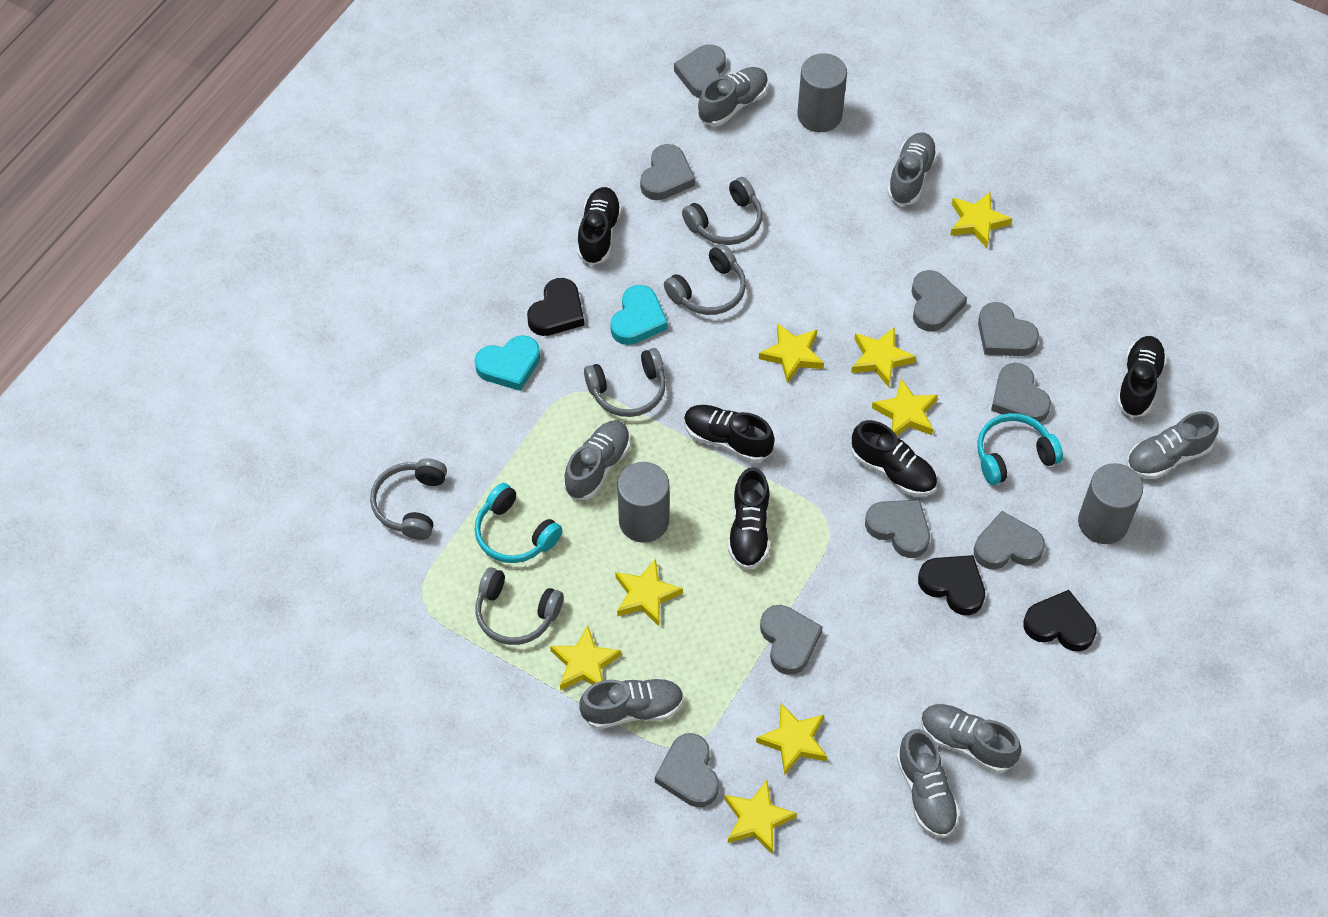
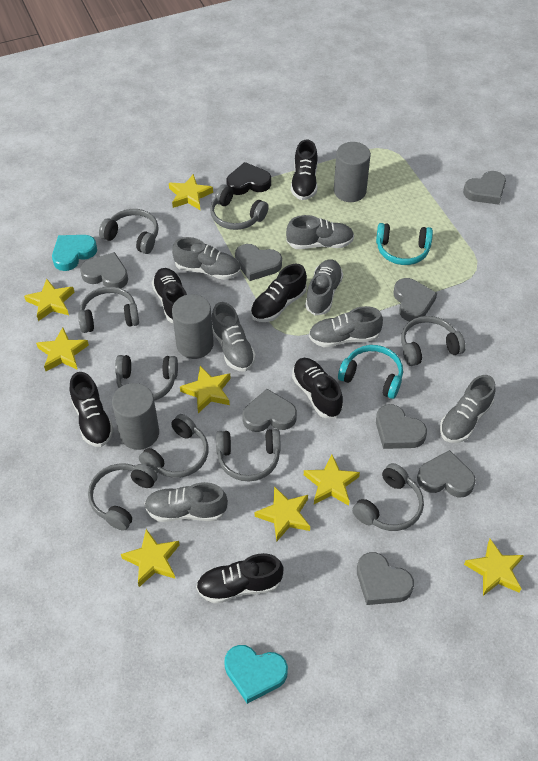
black heart: 3 -> 1
black shoe: 5 -> 6
grey headphones: 5 -> 9
grey heart: 9 -> 8

